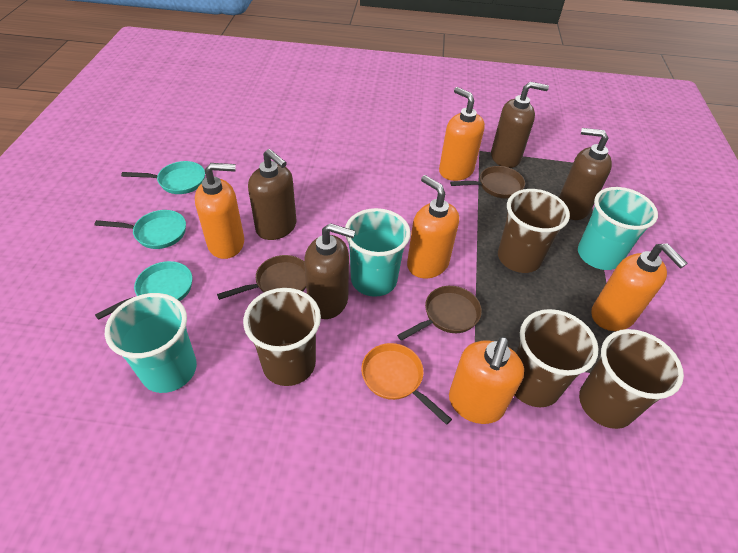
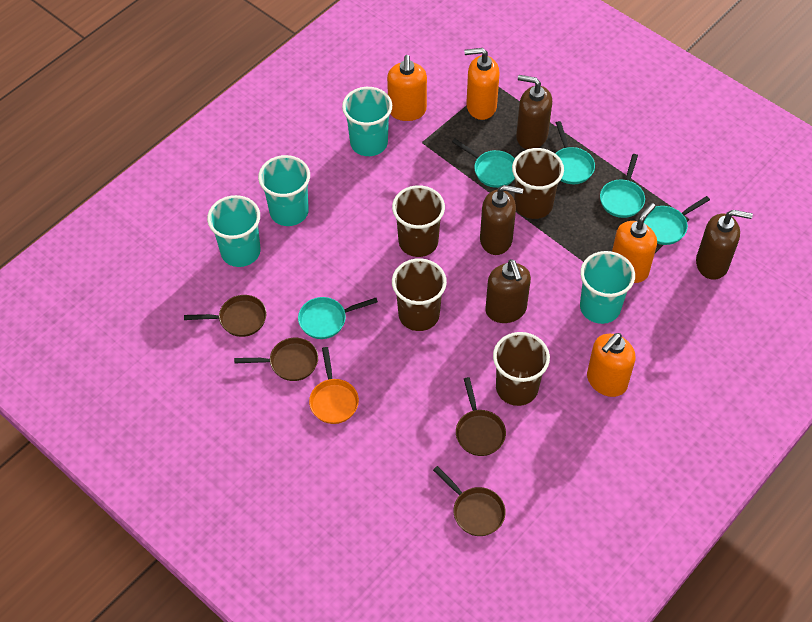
brown pan: 3 -> 4
orange soap dispenser: 5 -> 4
turquoise cup: 3 -> 4
turquoise pan: 3 -> 5

